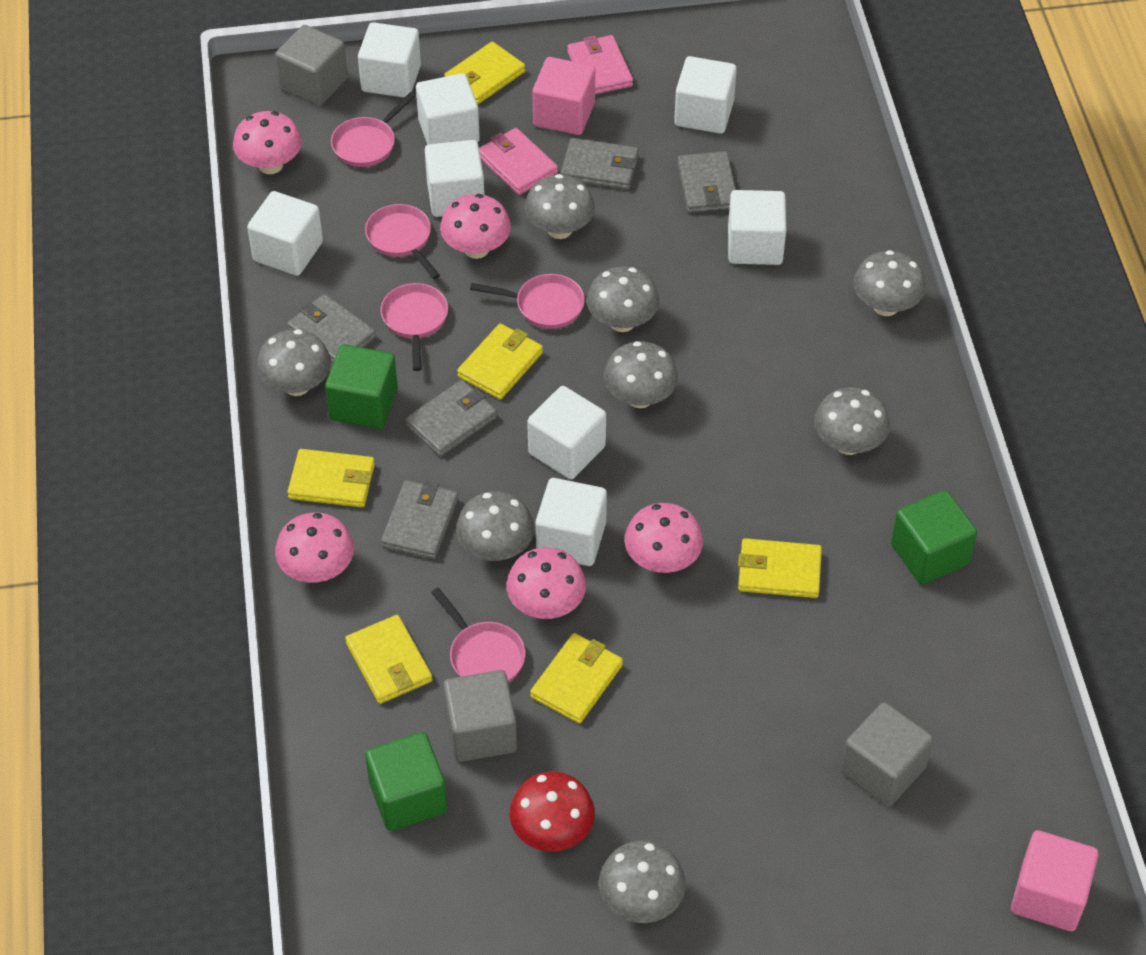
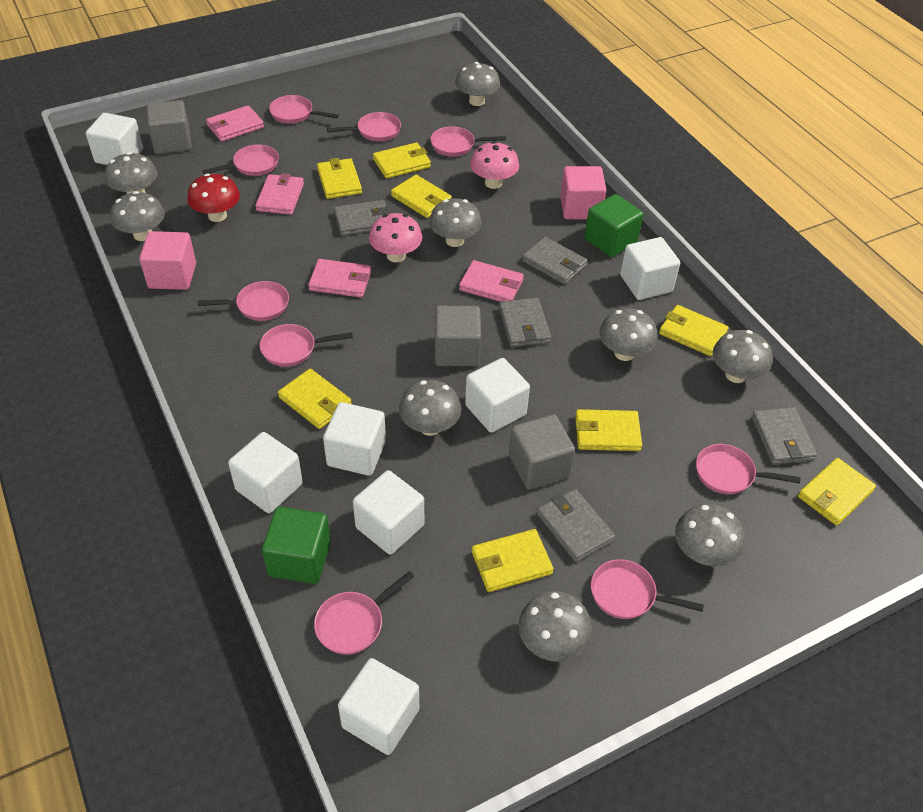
green cube: 3 -> 2
grey mushroom: 8 -> 9
pink mushroom: 5 -> 2
pink pan: 5 -> 9
pink wallet: 2 -> 4
white cube: 8 -> 7
yellow wallet: 6 -> 8

